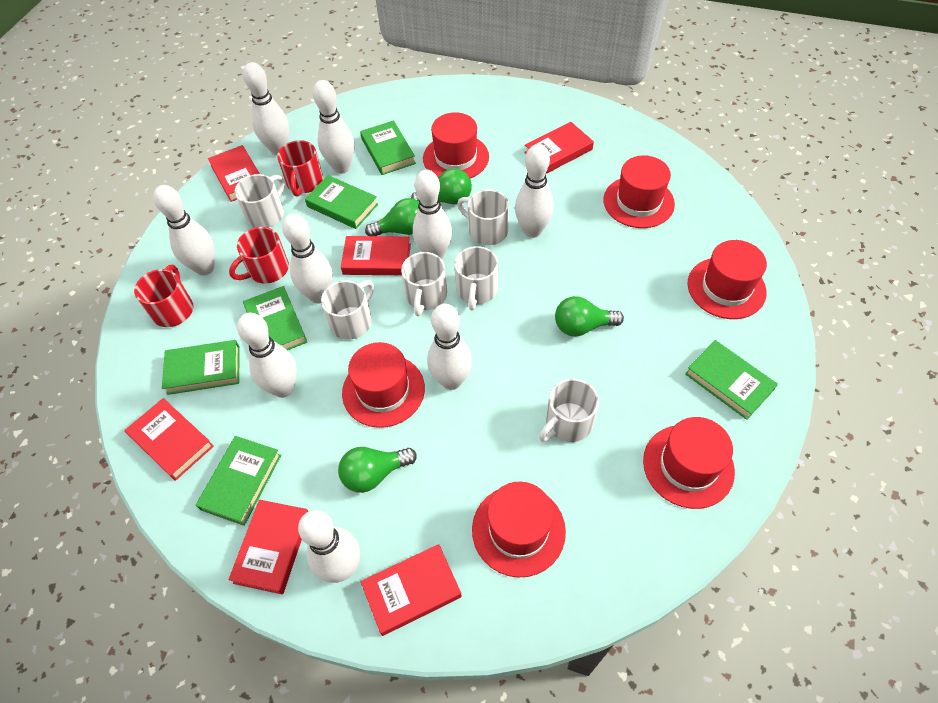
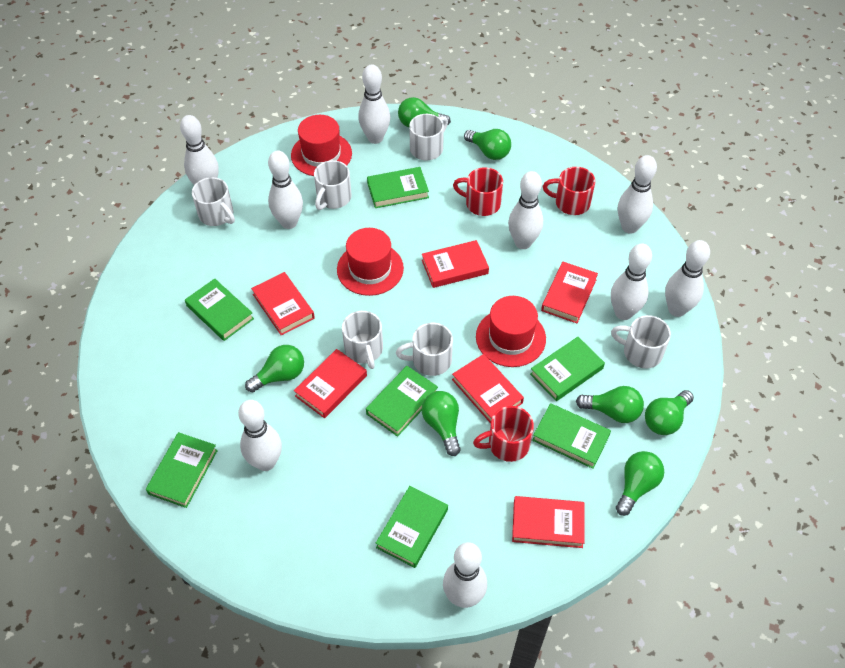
green book: 6 -> 7
green light bulb: 4 -> 7
red hat: 6 -> 3

